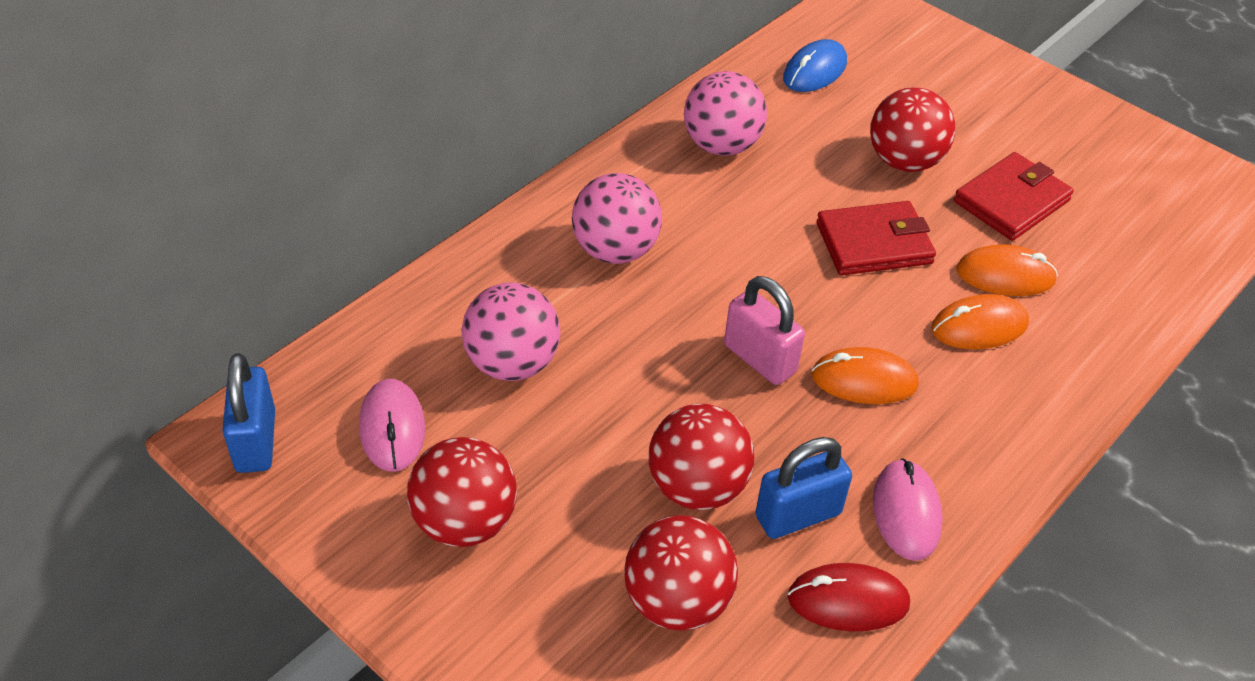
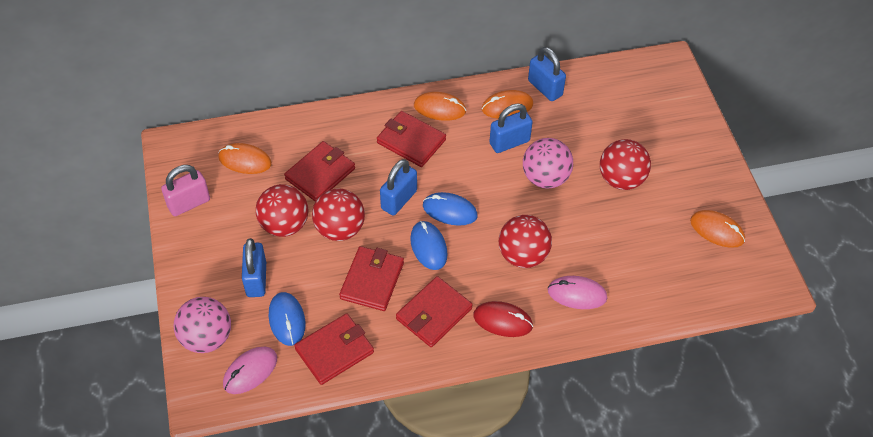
blue mouse: 1 -> 3
blue padlock: 2 -> 4
orange mouse: 3 -> 4
pink ball: 3 -> 2
red wallet: 2 -> 5

